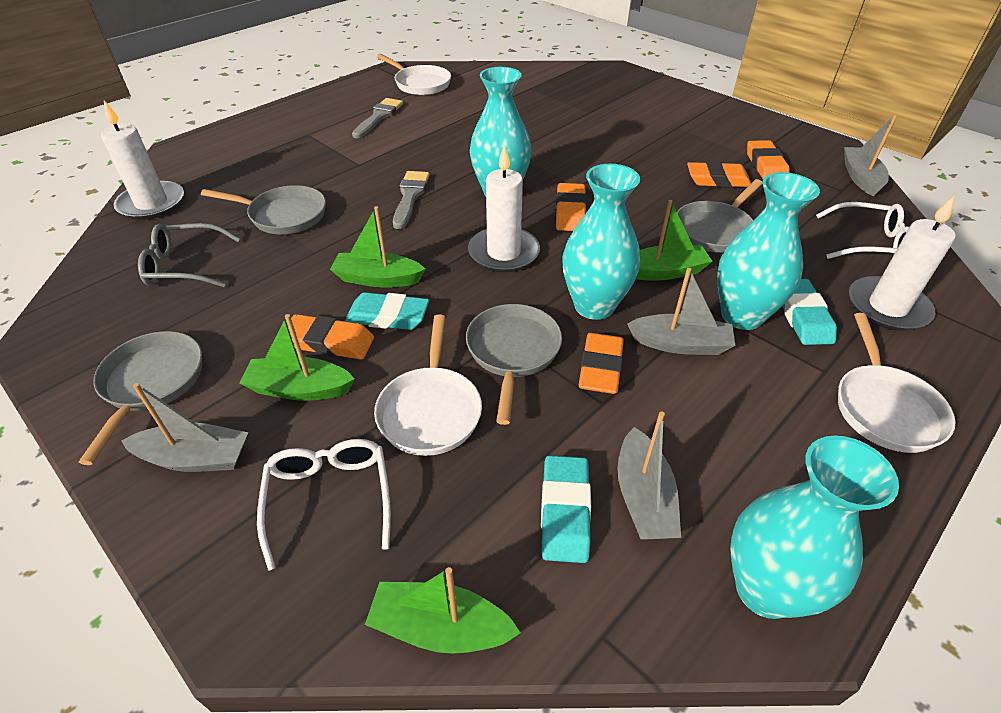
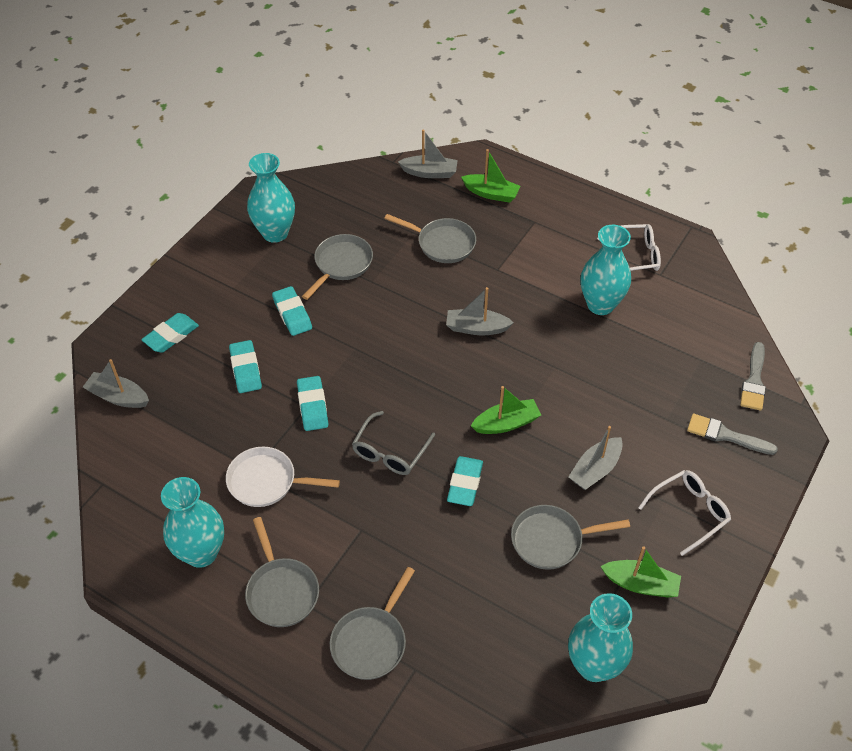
green boat: 4 -> 3
grey pan: 4 -> 5
orange eraser: 5 -> 0
turquoise eraser: 3 -> 5
white candle: 3 -> 0
white pan: 3 -> 1

